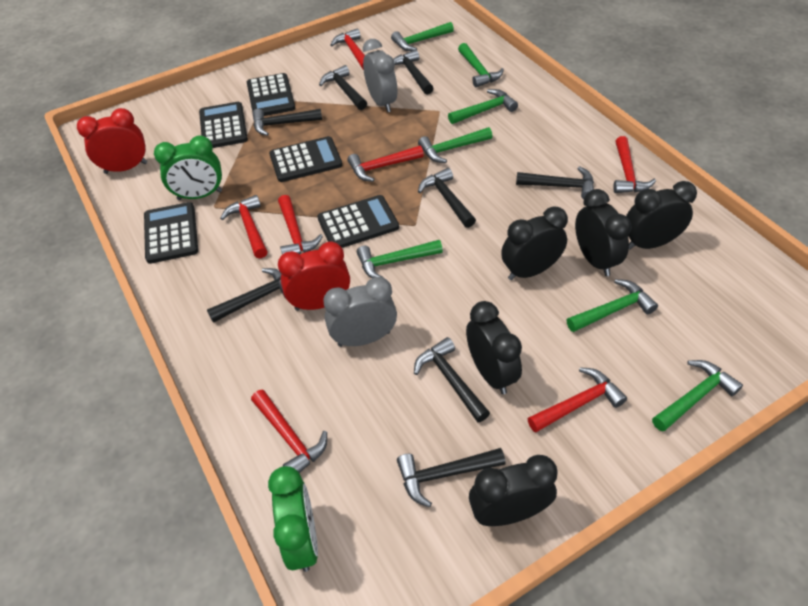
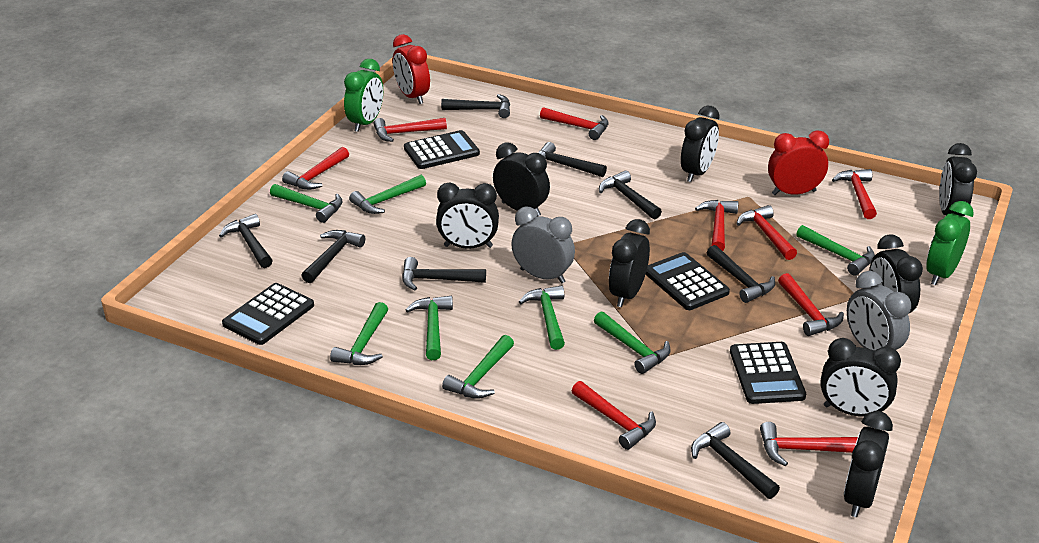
black calculator: 5 -> 4
black clock: 5 -> 8
green hammer: 7 -> 8
red hammer: 7 -> 9

